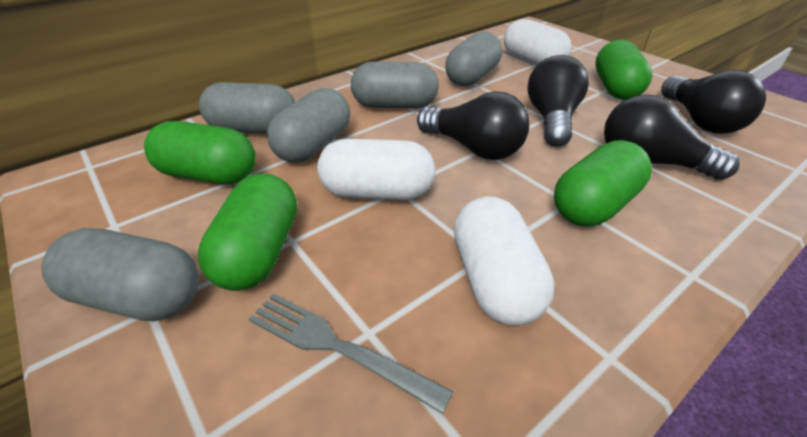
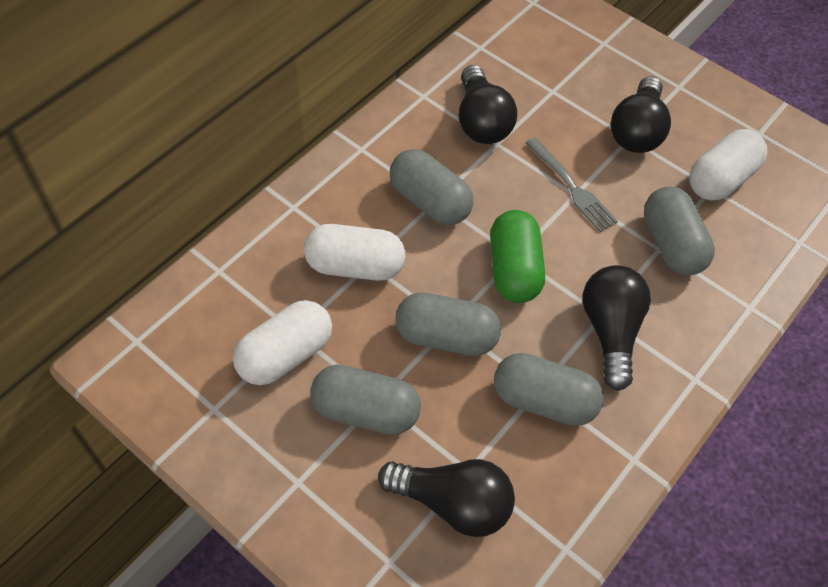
green capsule: 4 -> 1

